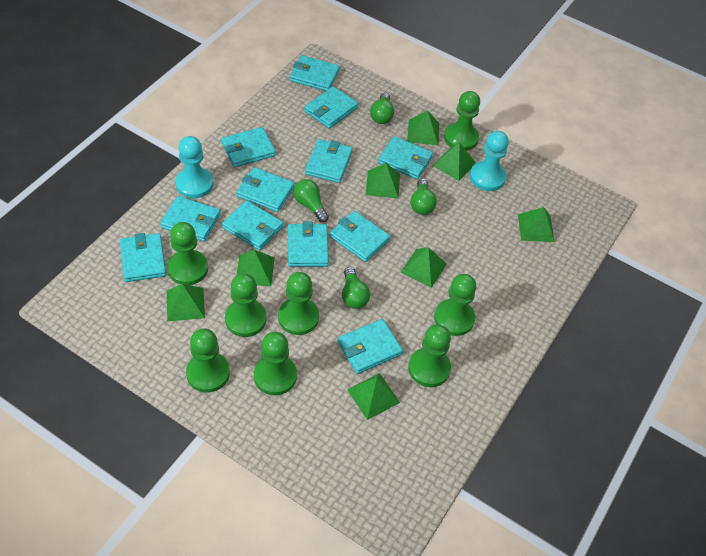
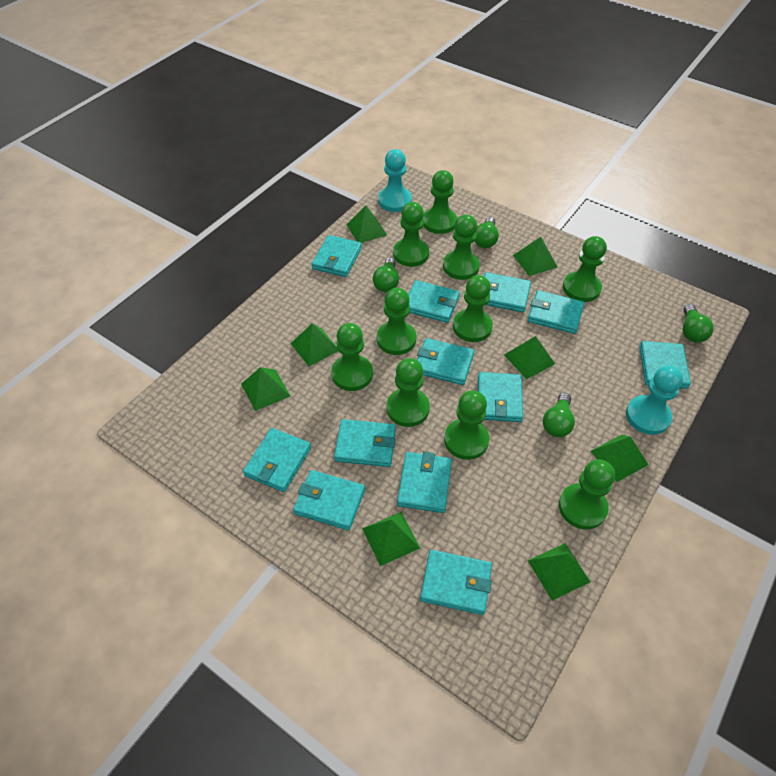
green pawn: 8 -> 10

